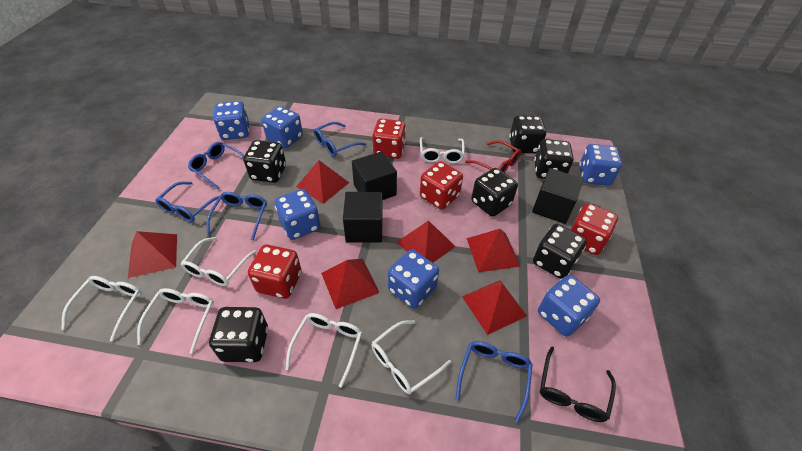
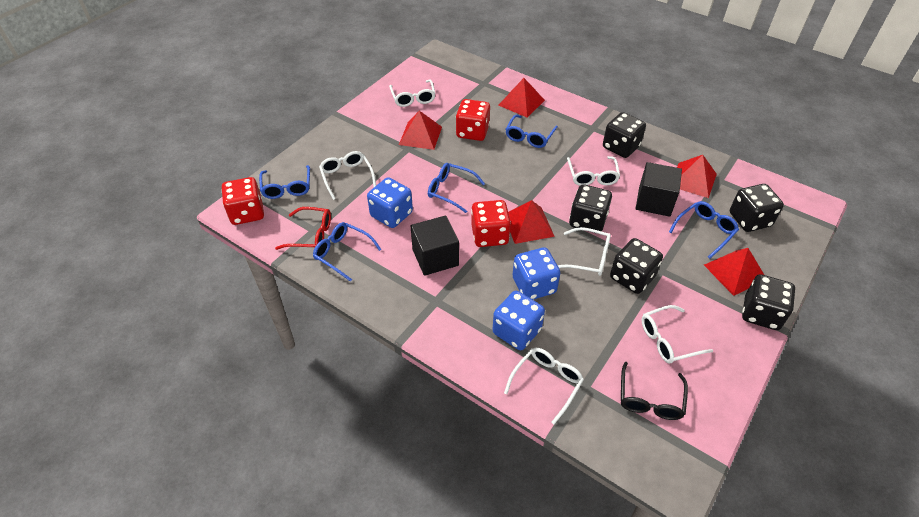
black cube: 3 -> 2
black dice: 6 -> 5
blue dice: 6 -> 3
red dice: 4 -> 3
red pyramid: 6 -> 5

